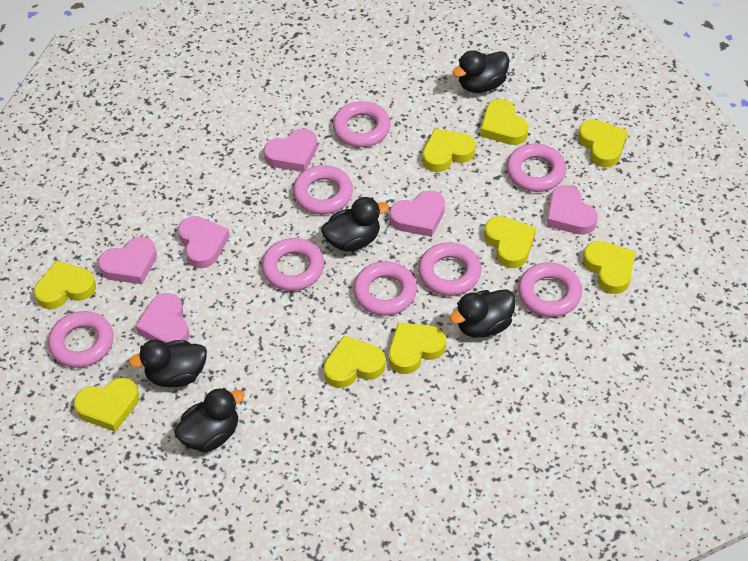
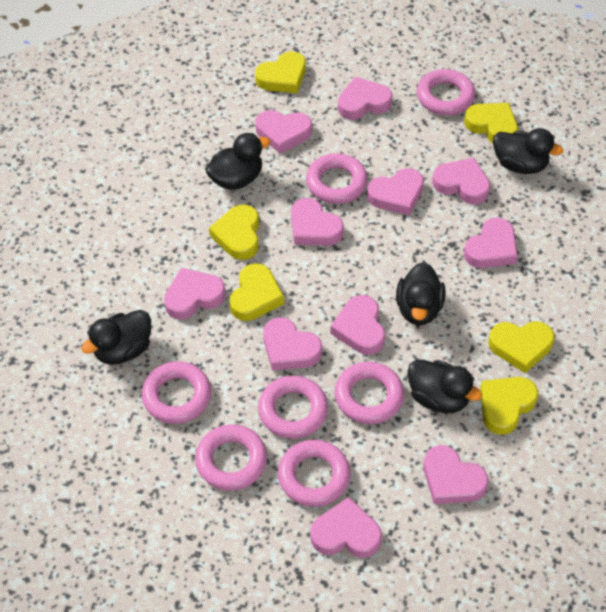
pink heart: 6 -> 11
pink ring: 8 -> 7
yellow heart: 9 -> 6

